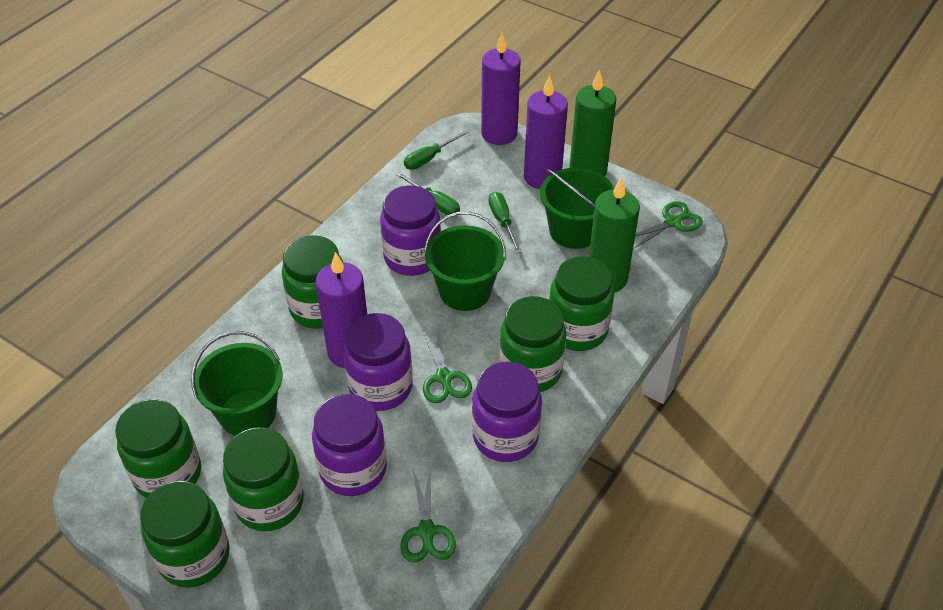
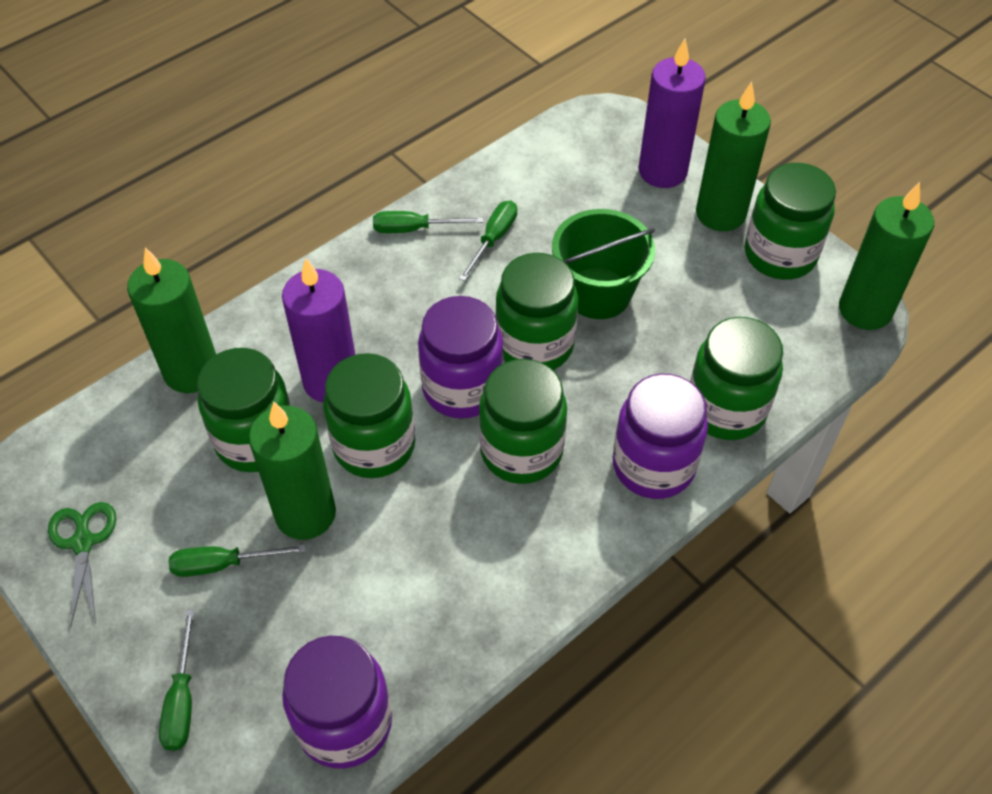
green bucket: 3 -> 1
green candle: 2 -> 4
green scissors: 3 -> 1
green screwdriver: 3 -> 4
purple candle: 3 -> 2
purple jar: 4 -> 3

